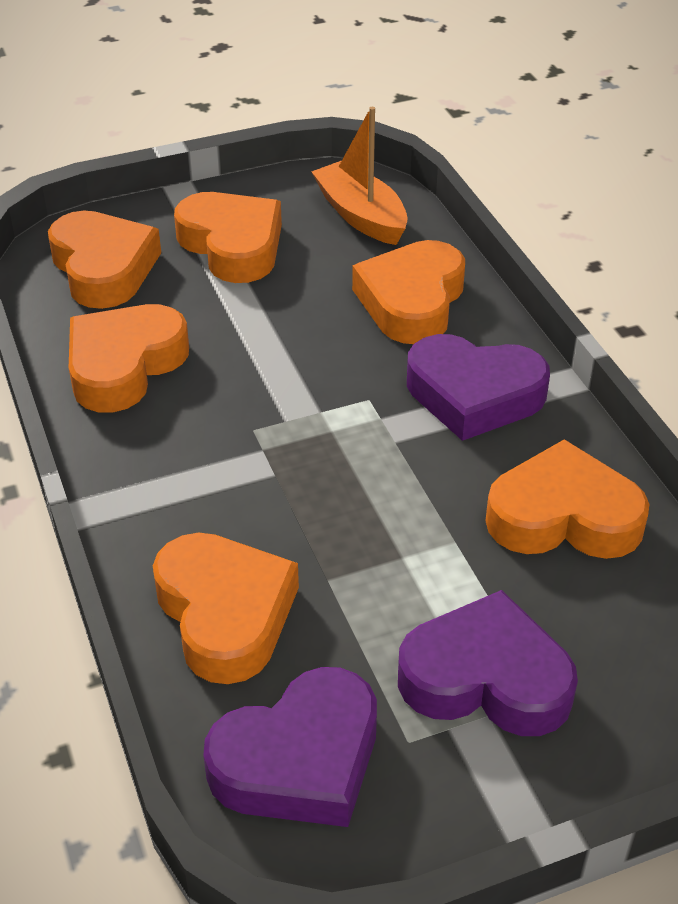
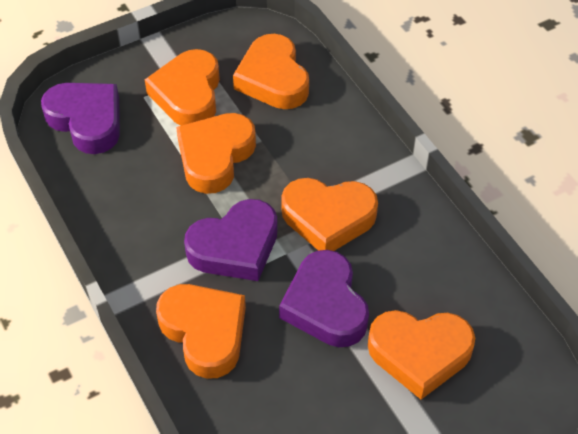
orange boat: 1 -> 0

